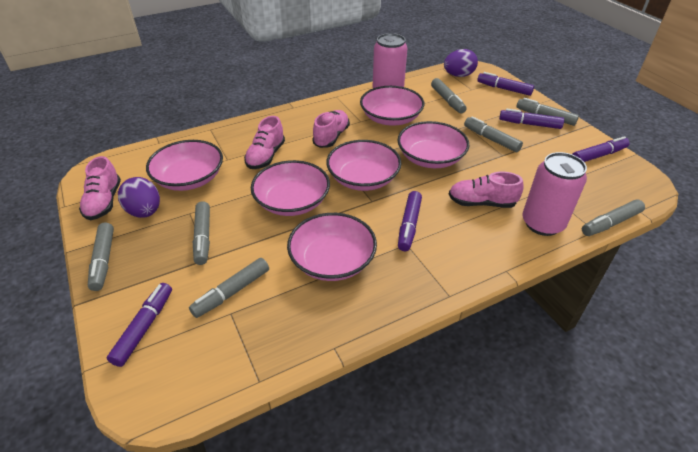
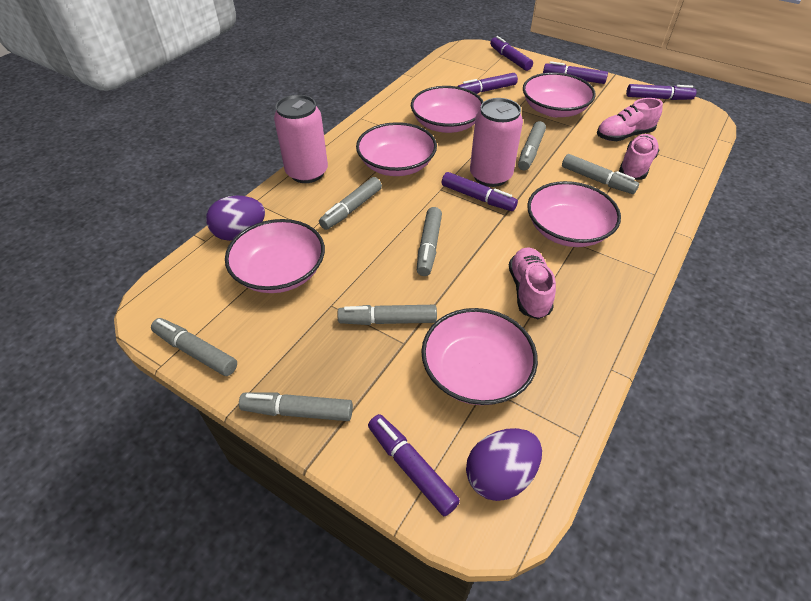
pink shoe: 4 -> 3
purple marker: 5 -> 6

